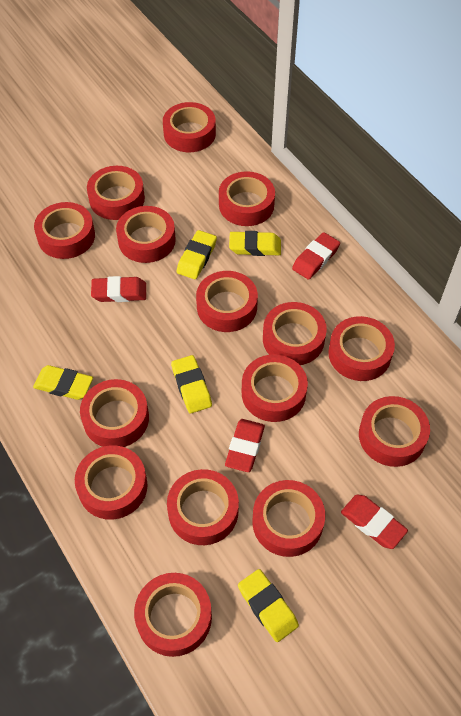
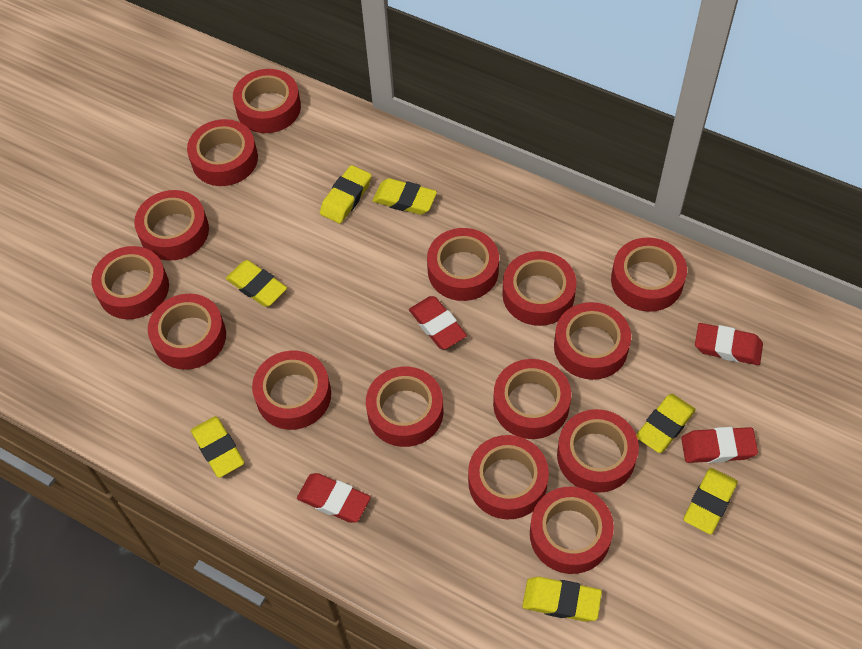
yellow eraser: 5 -> 7

